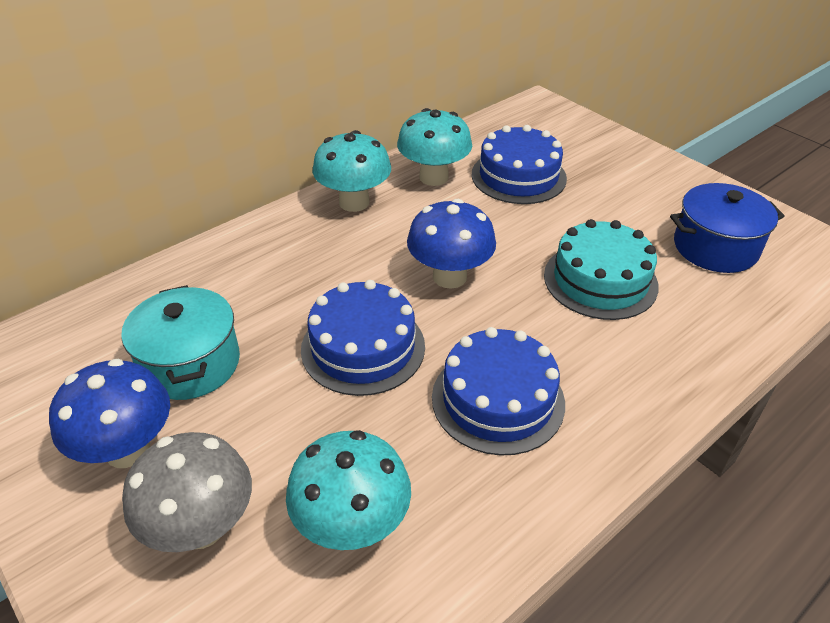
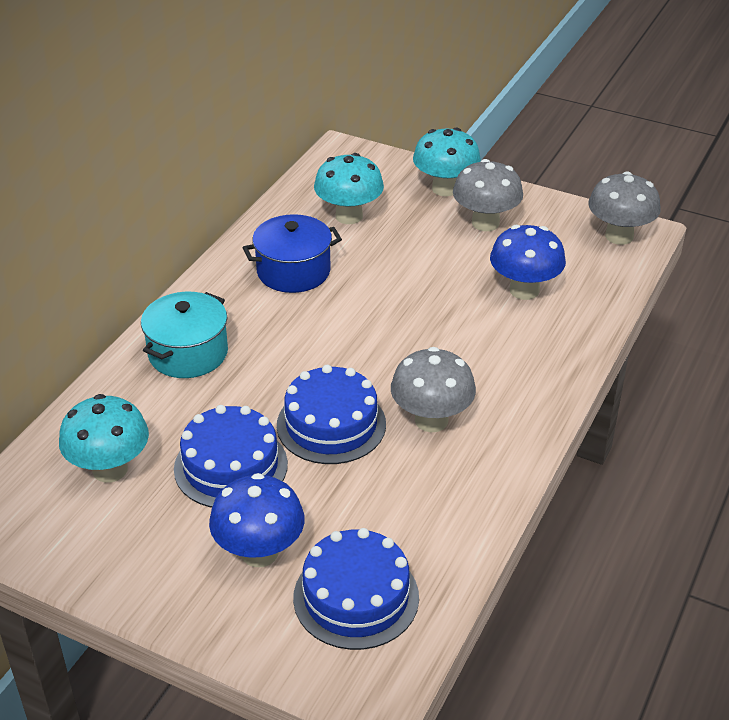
grey mushroom: 1 -> 3
turquoise cake: 1 -> 0

